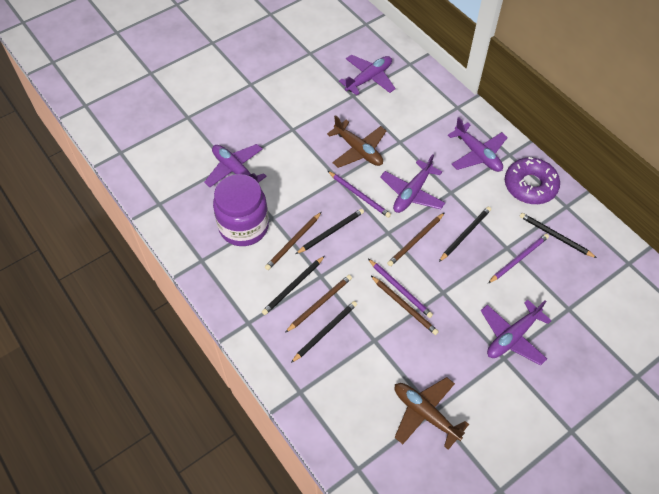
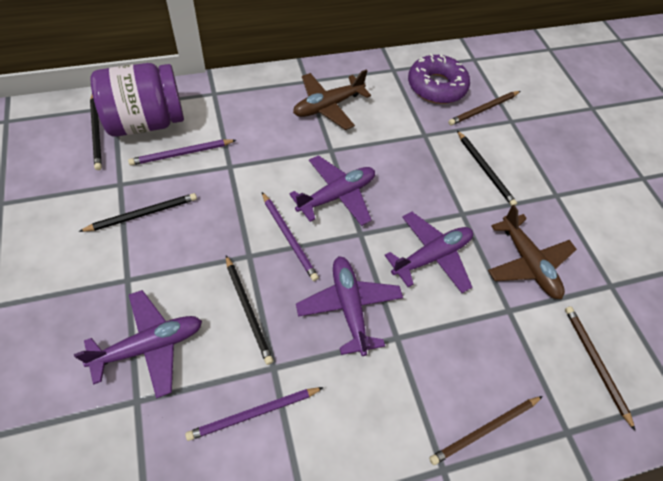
black pencil: 5 -> 4
brown pencil: 4 -> 3
purple plane: 5 -> 4

